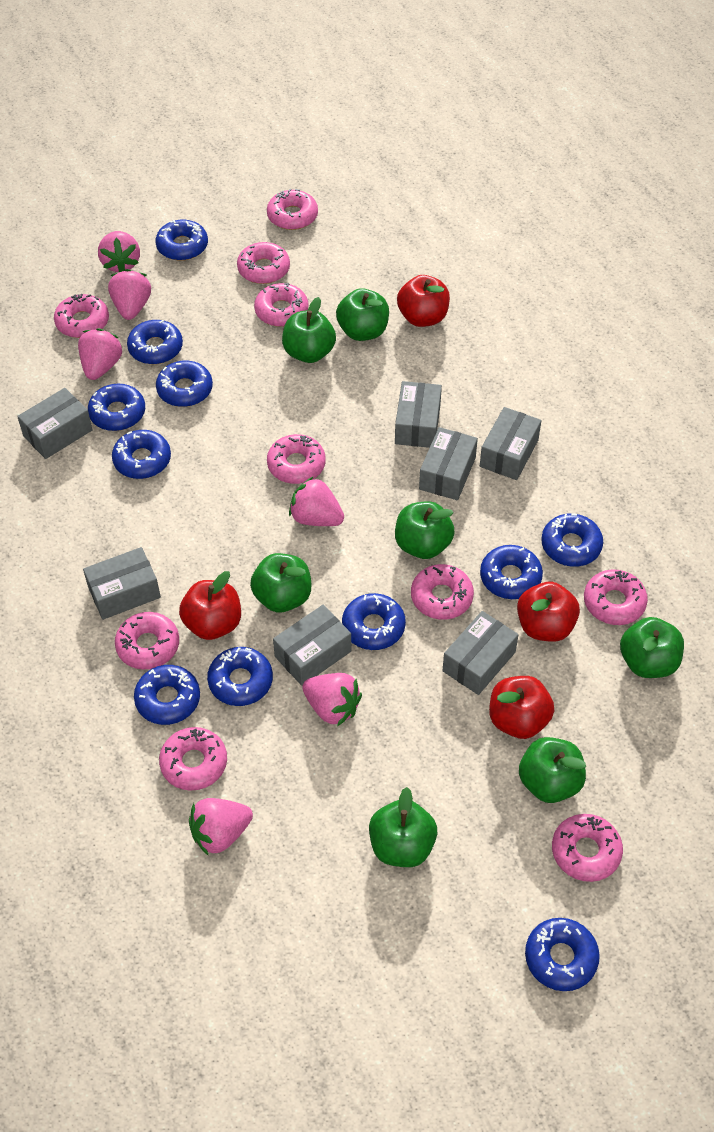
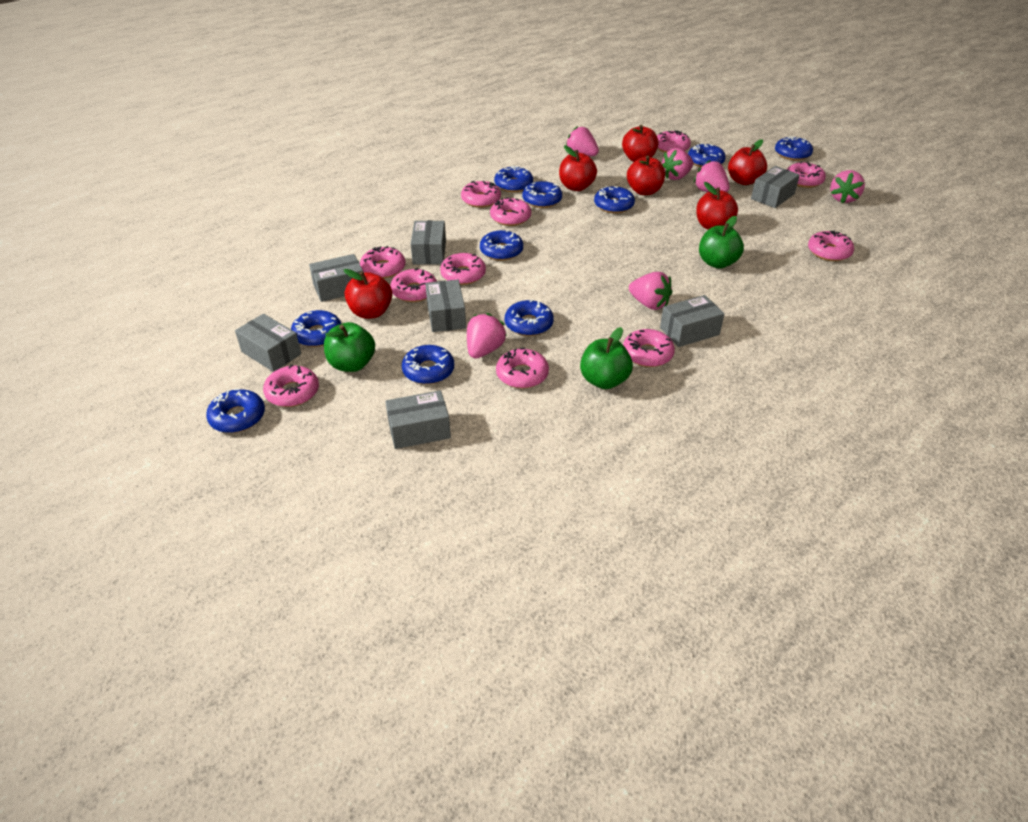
blue donut: 11 -> 10
green apple: 7 -> 3
pink donut: 10 -> 11
red apple: 4 -> 6

